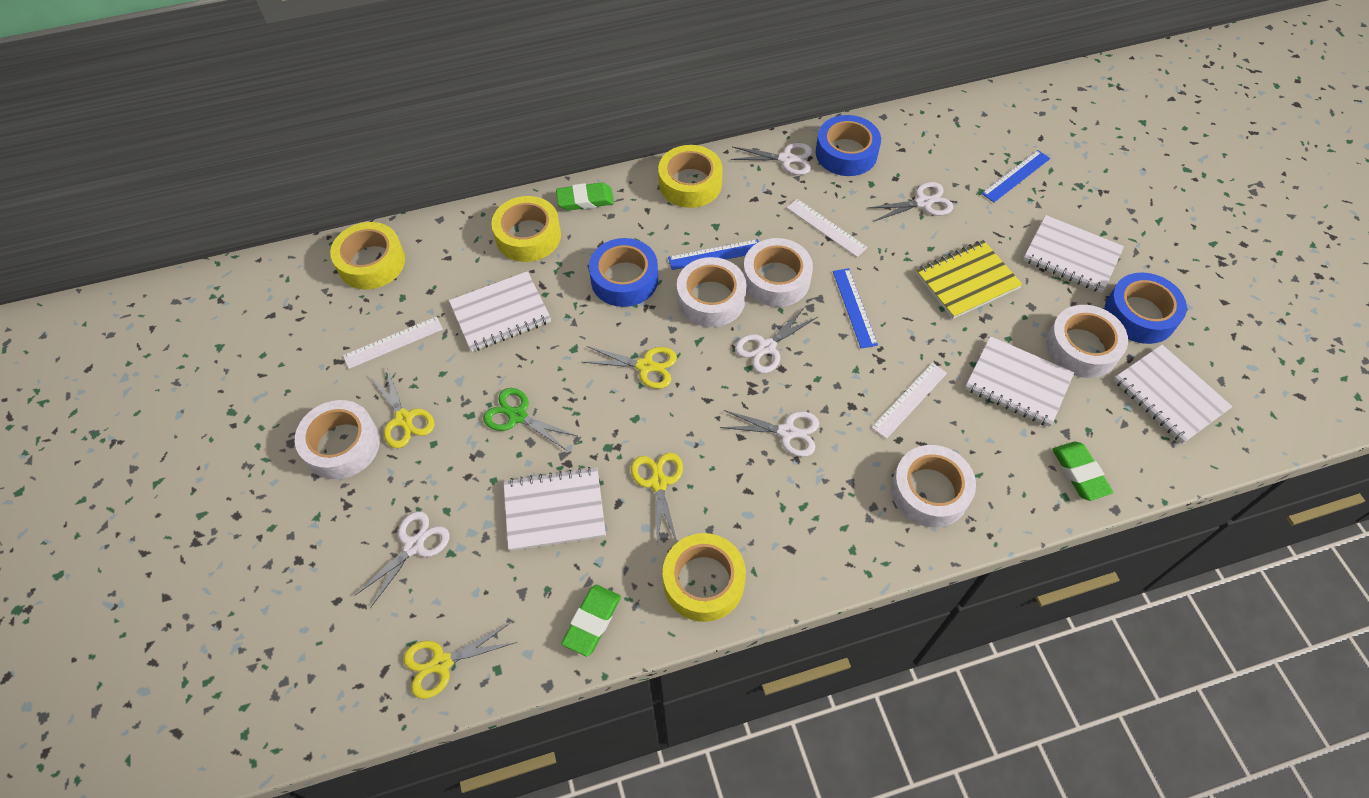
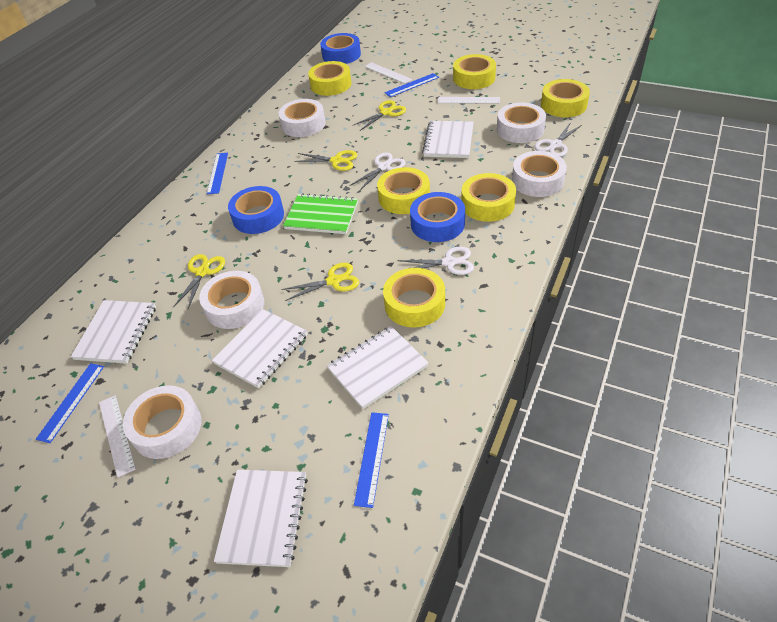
blue ruler: 3 -> 4
green eraser: 3 -> 0
green notebook: 0 -> 1
green scissors: 1 -> 0
white scissors: 5 -> 3
yellow notebook: 1 -> 0
yellow tape: 4 -> 6

